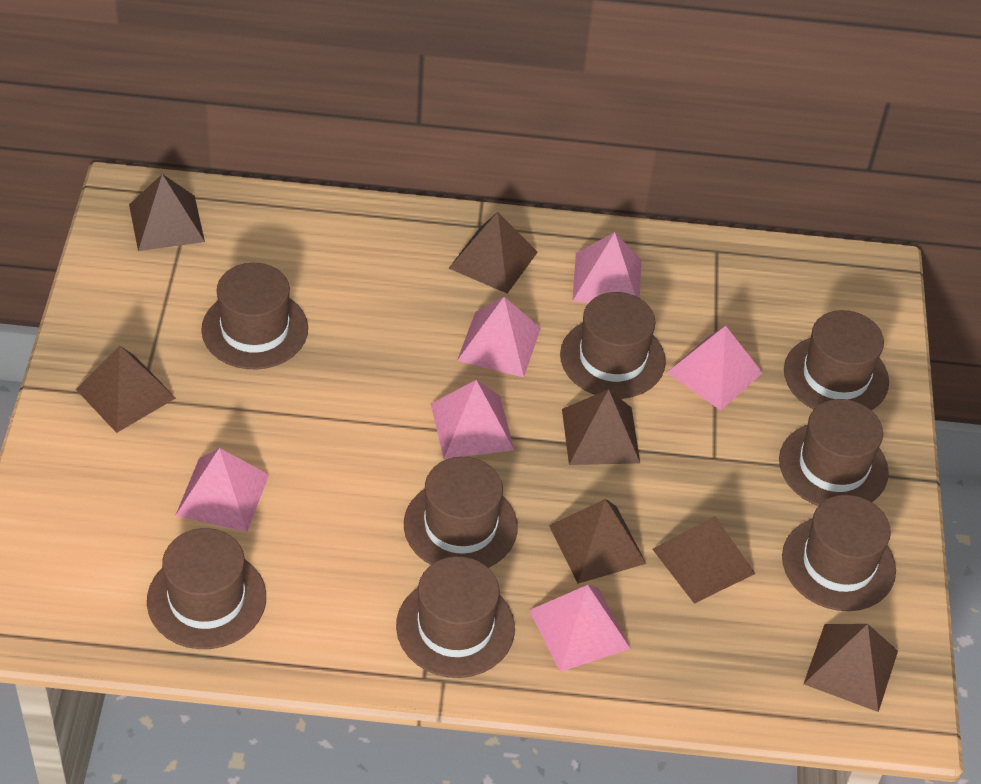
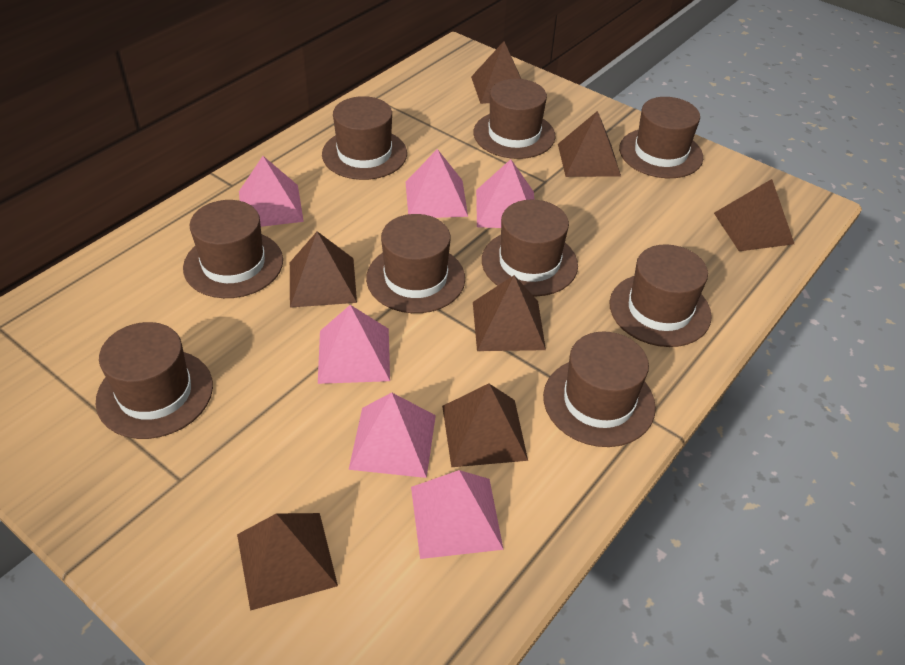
brown hat: 8 -> 9

